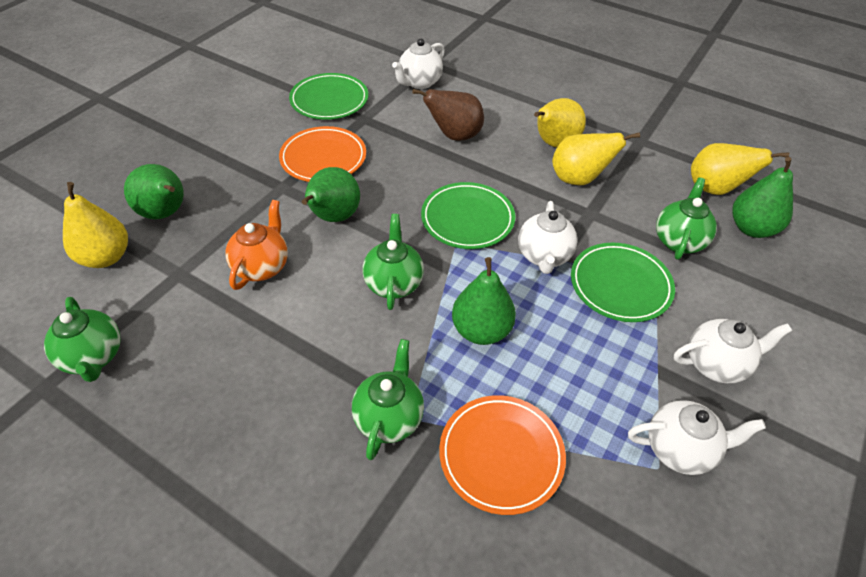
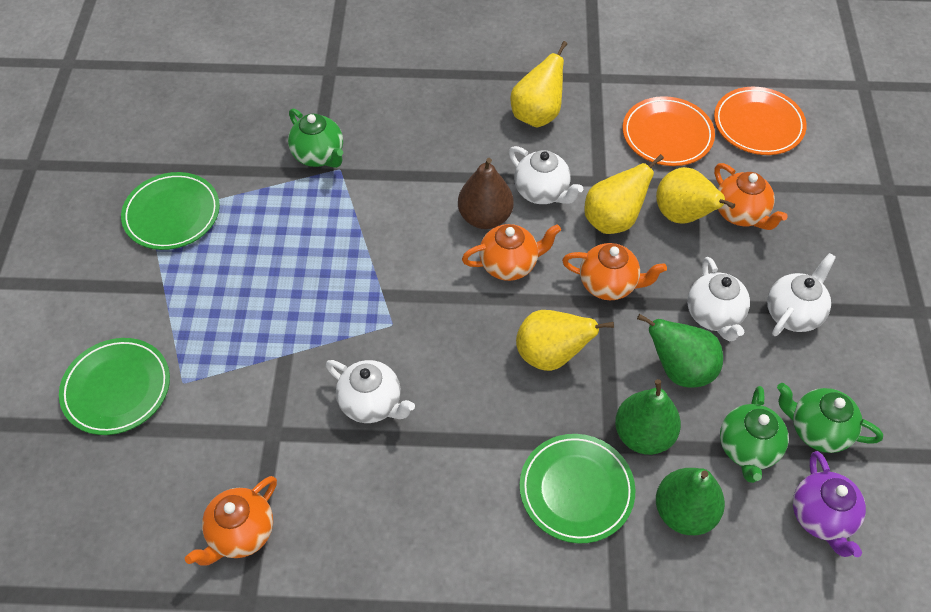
green pear: 4 -> 3
green teapot: 4 -> 3
orange teapot: 1 -> 4
purple teapot: 0 -> 1

